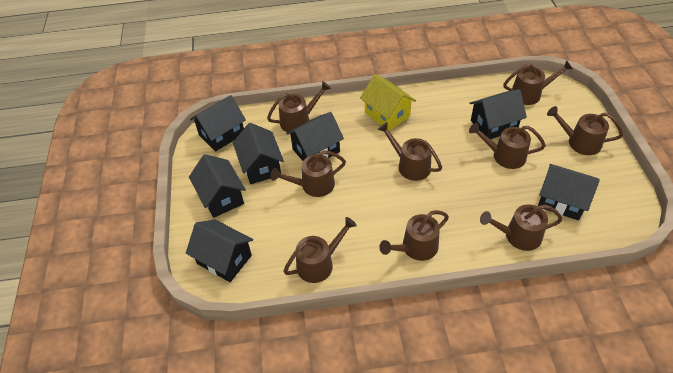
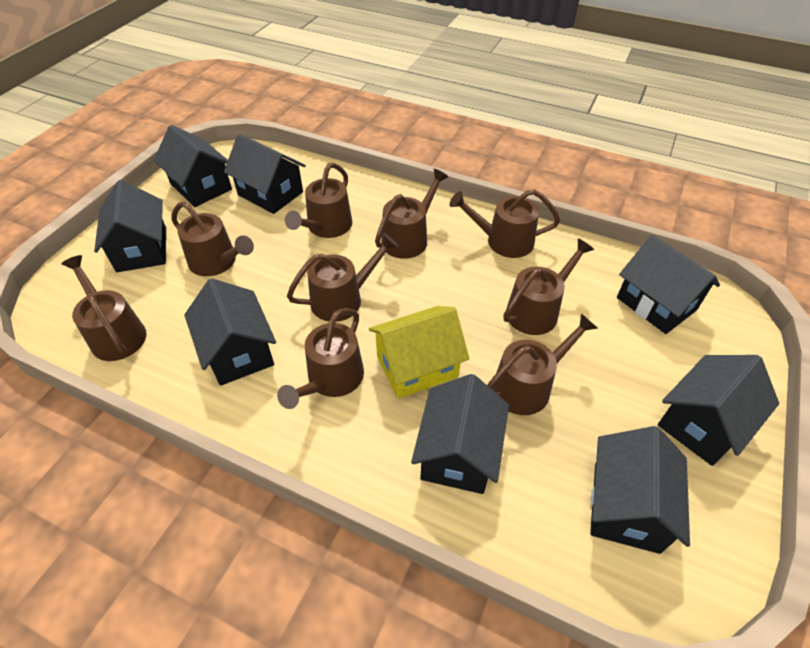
black house: 7 -> 8

